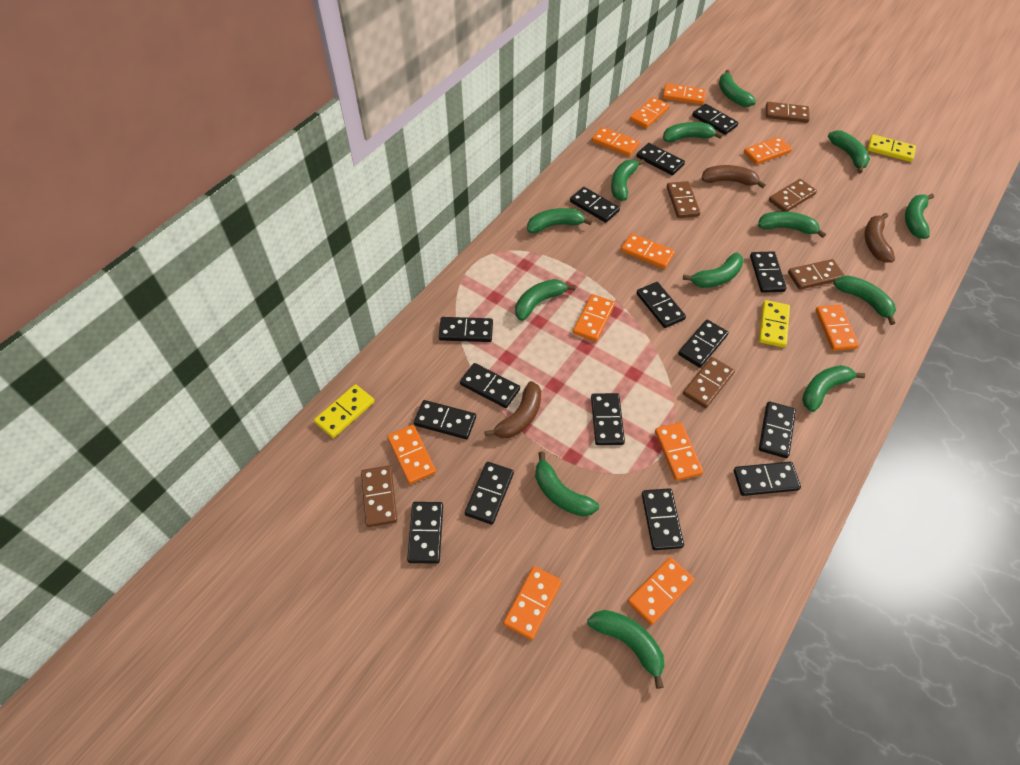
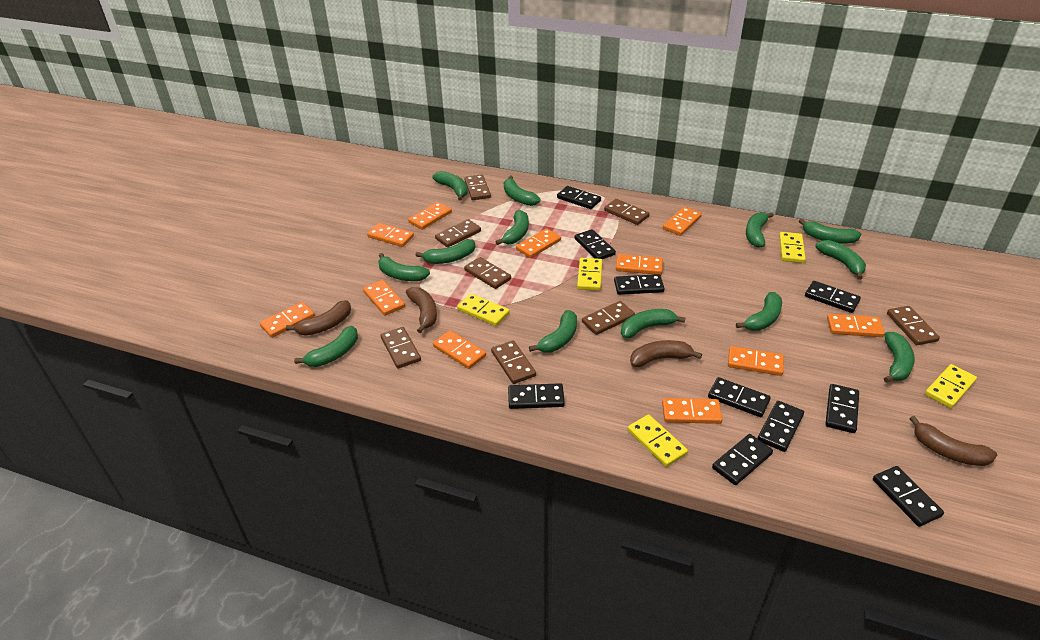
black domino: 15 -> 10
brown banana: 3 -> 4
brown domino: 6 -> 8
yellow domino: 3 -> 5

